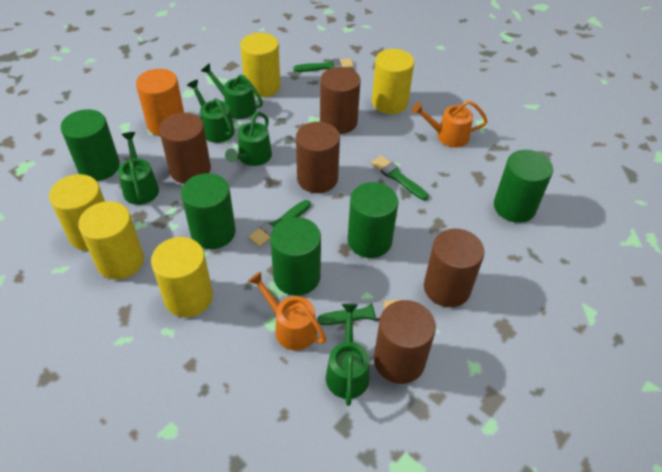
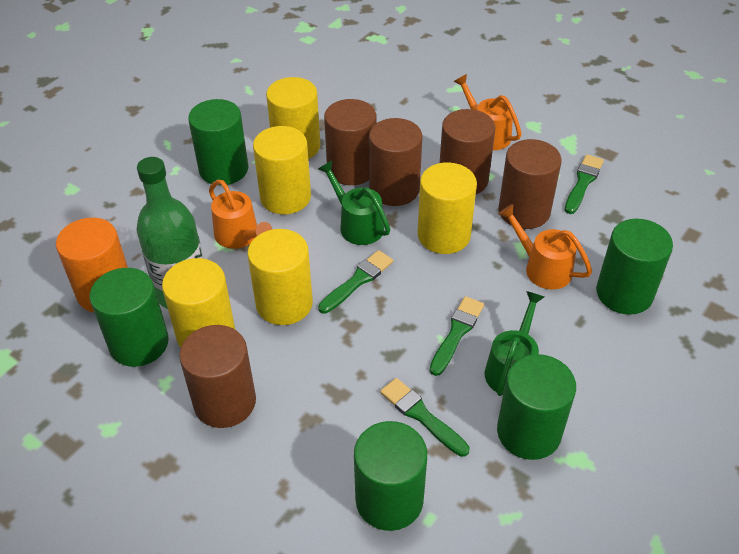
green bottle: 0 -> 1
green watering can: 5 -> 2
orange watering can: 2 -> 3

